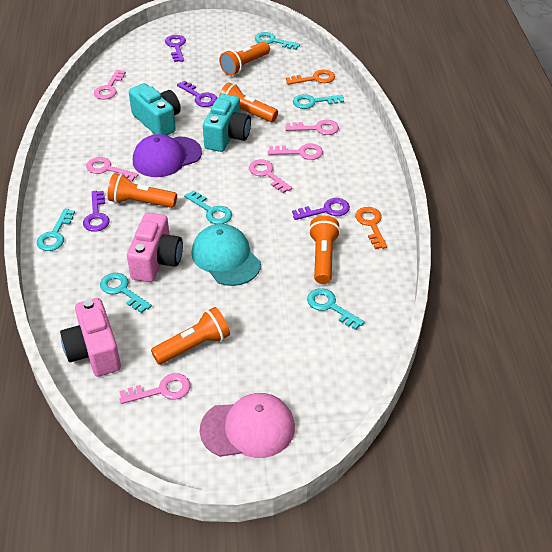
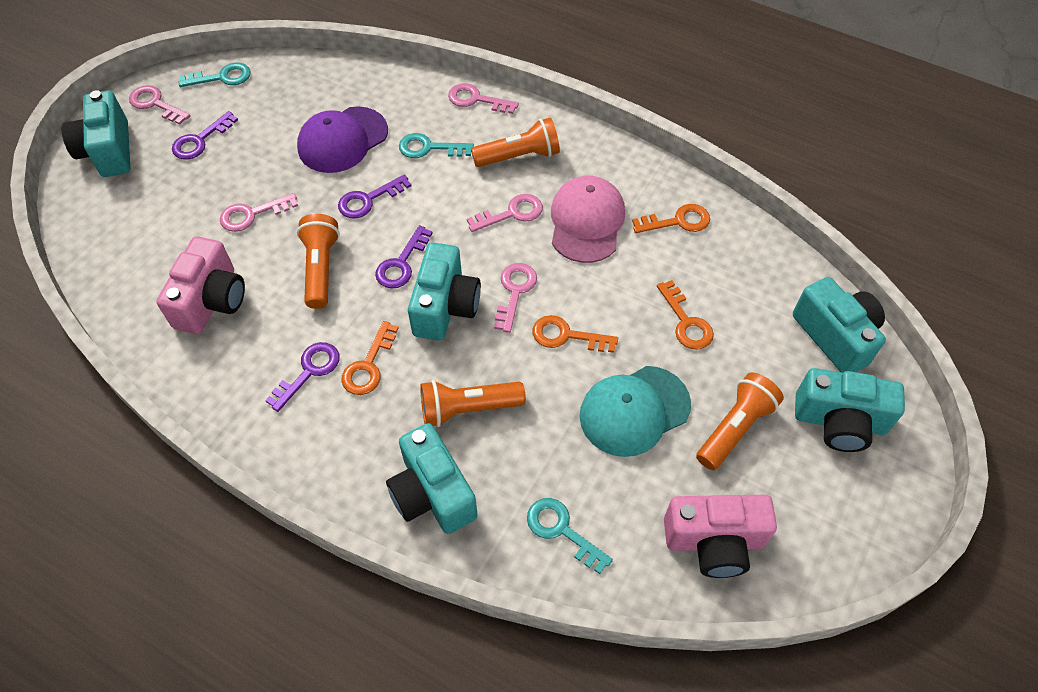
orange flashlight: 5 -> 4
orange key: 2 -> 4
pink key: 6 -> 5
turquoise camera: 2 -> 5
turquoise key: 6 -> 3

